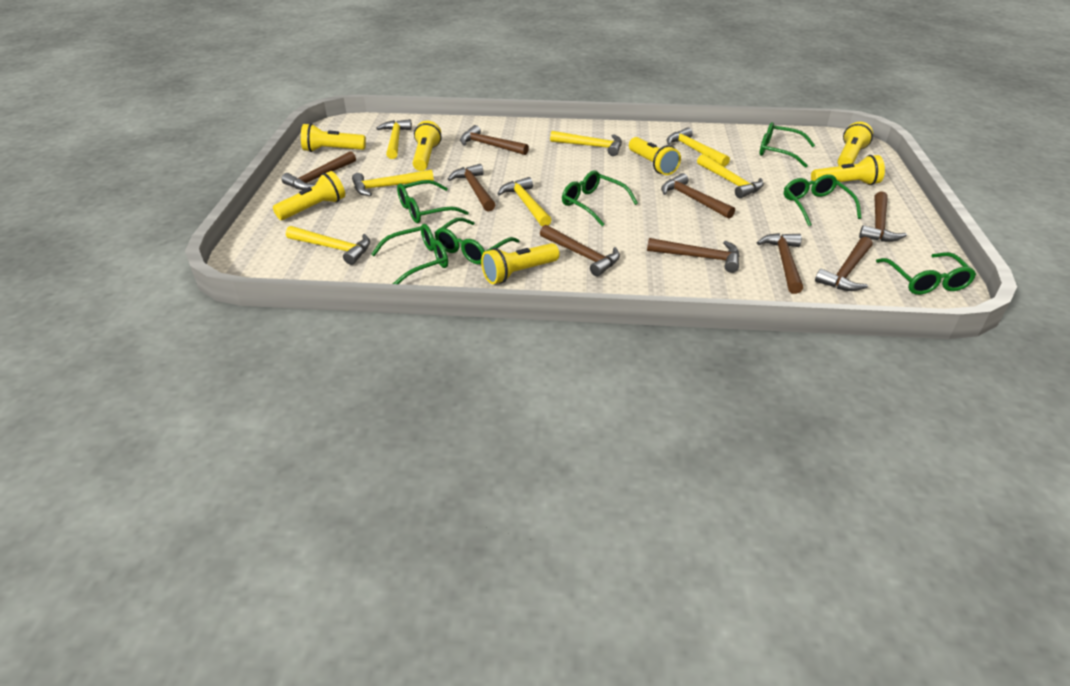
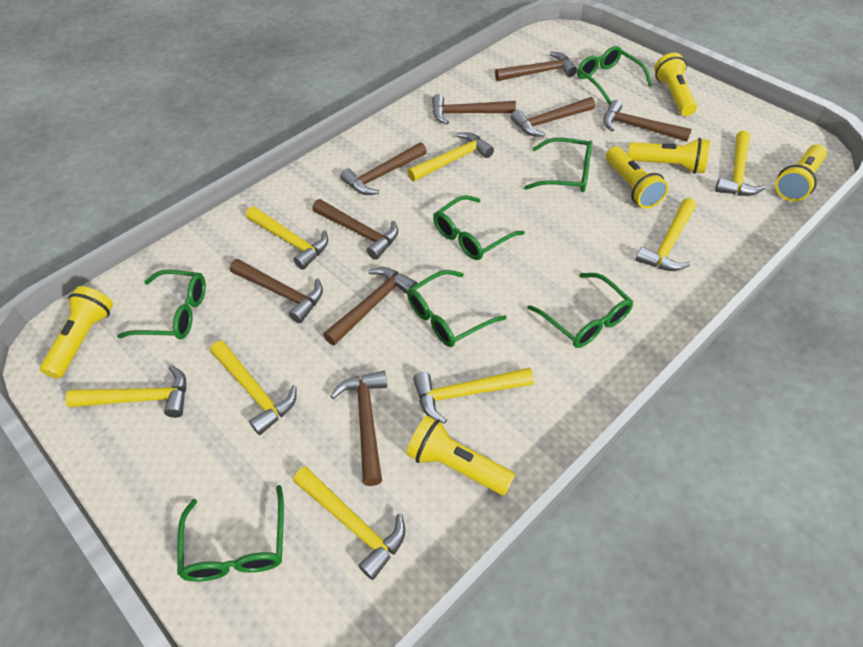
yellow flashlight: 7 -> 6
yellow hammer: 7 -> 8

